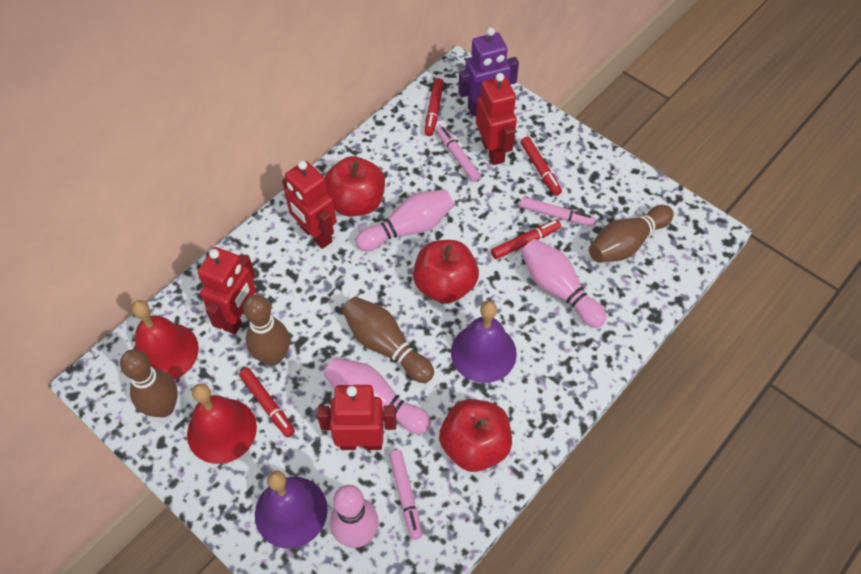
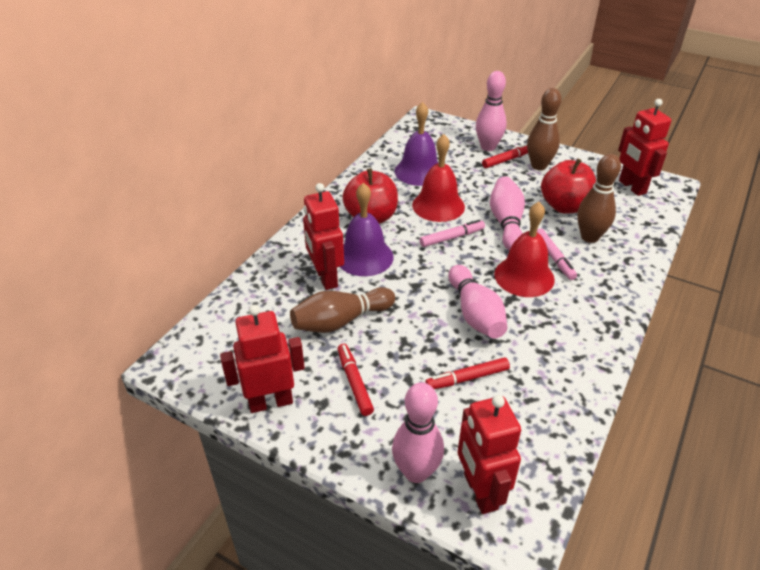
brown bowling pin: 4 -> 3
pink marker: 3 -> 2
purple robot: 1 -> 0
red apple: 3 -> 2
red marker: 4 -> 3

